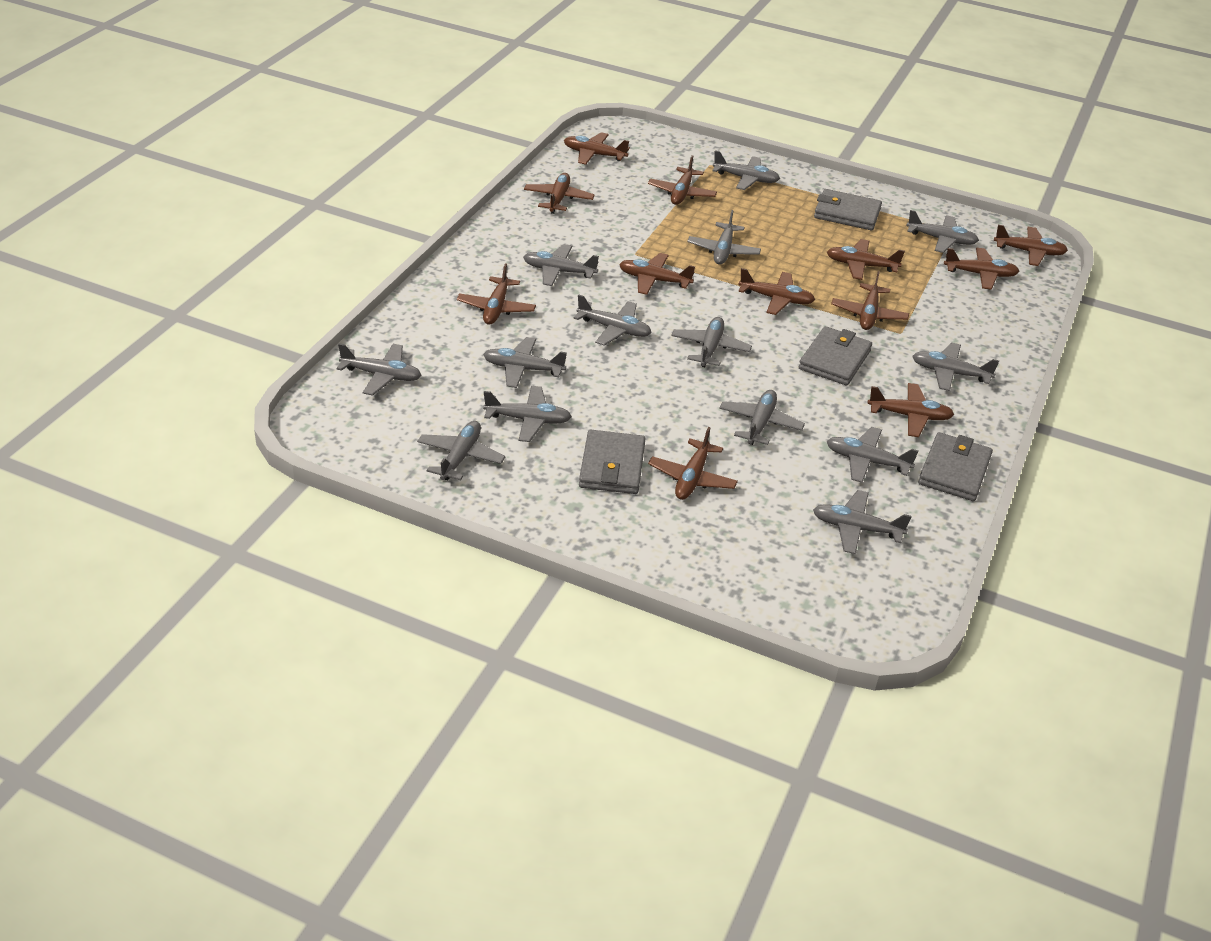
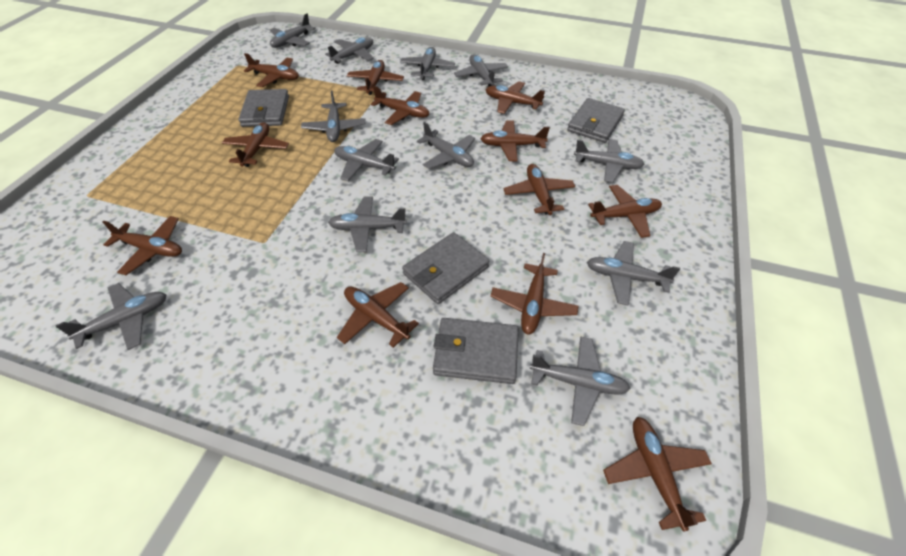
grey plane: 14 -> 12

